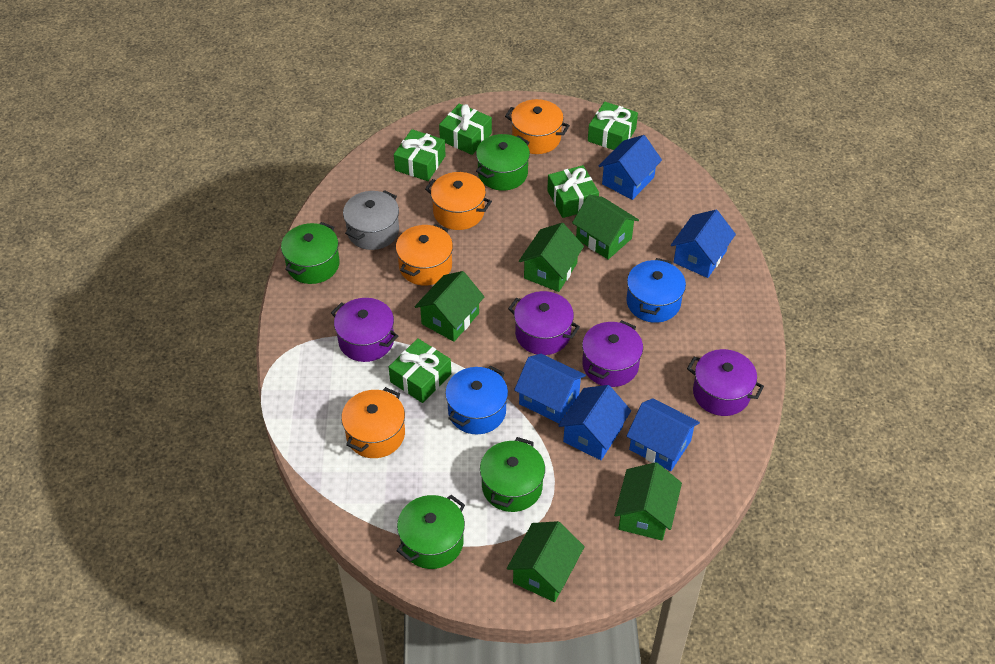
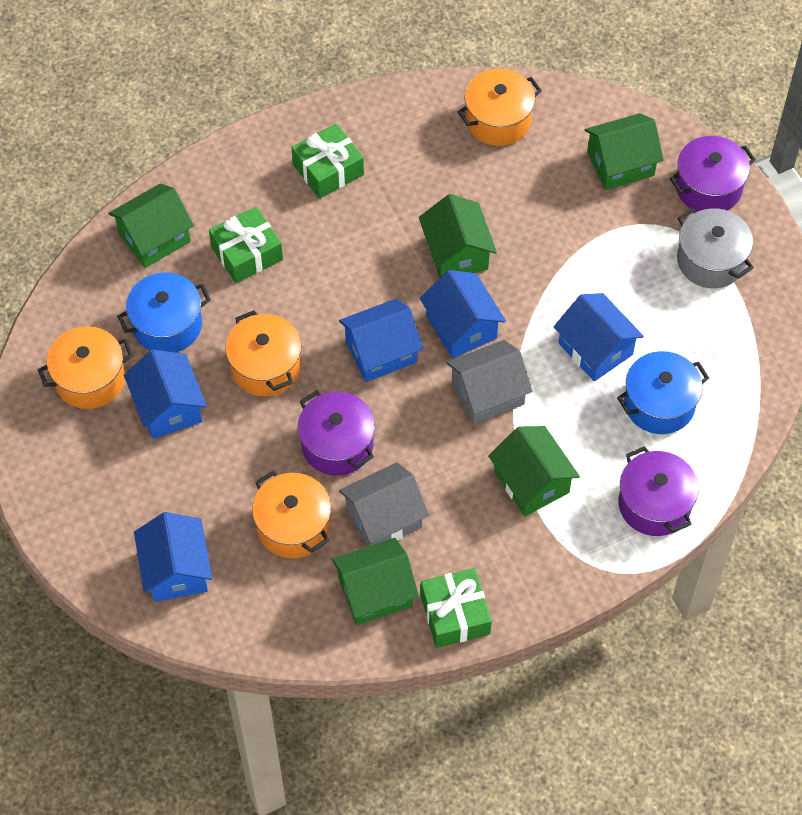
green gift: 5 -> 3
green pot: 4 -> 0
grey house: 0 -> 2
purple pot: 4 -> 3

